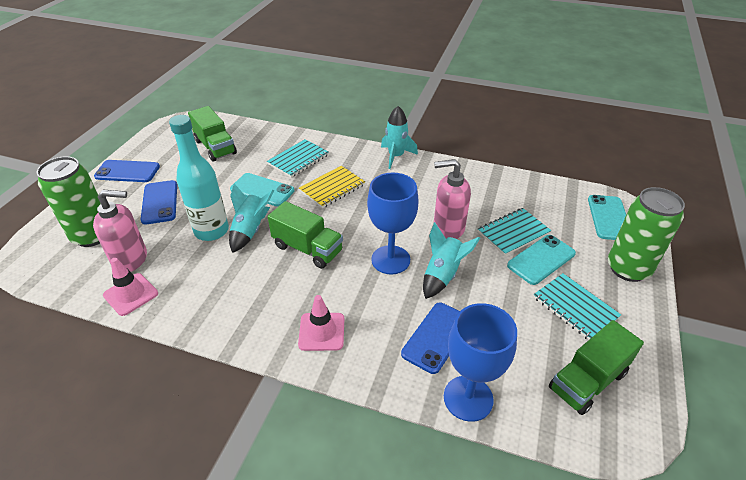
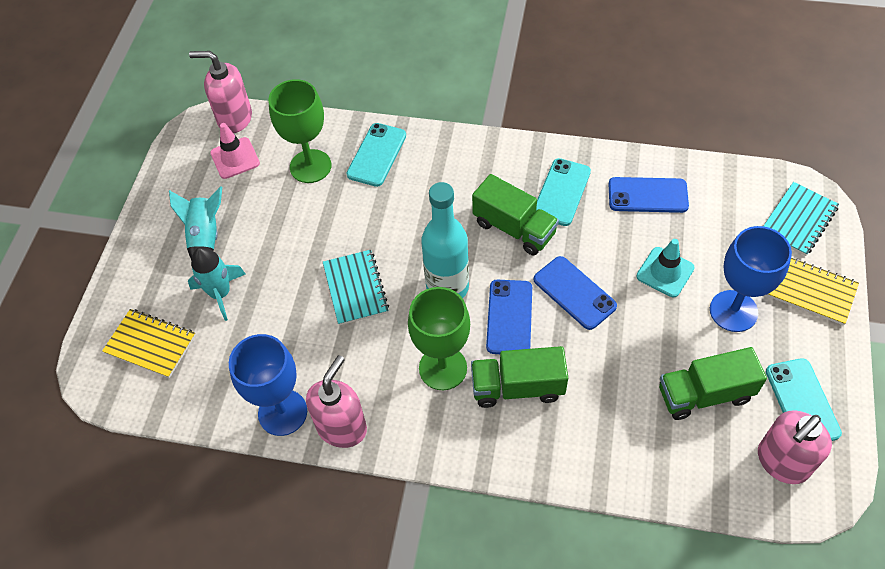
green can: 2 -> 0
green goblet: 0 -> 2
pink soap dispenser: 2 -> 3
pink traffic cone: 2 -> 1
turquoise notebook: 3 -> 2
turquoise rocket: 3 -> 2
turquoise traffic cone: 0 -> 1
yellow notebook: 1 -> 2

